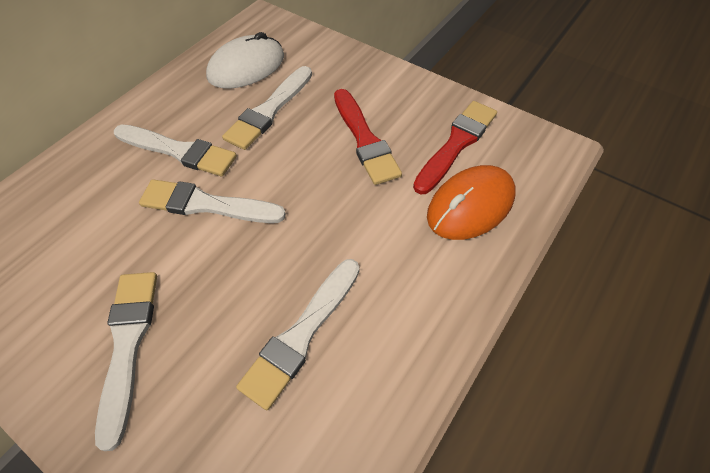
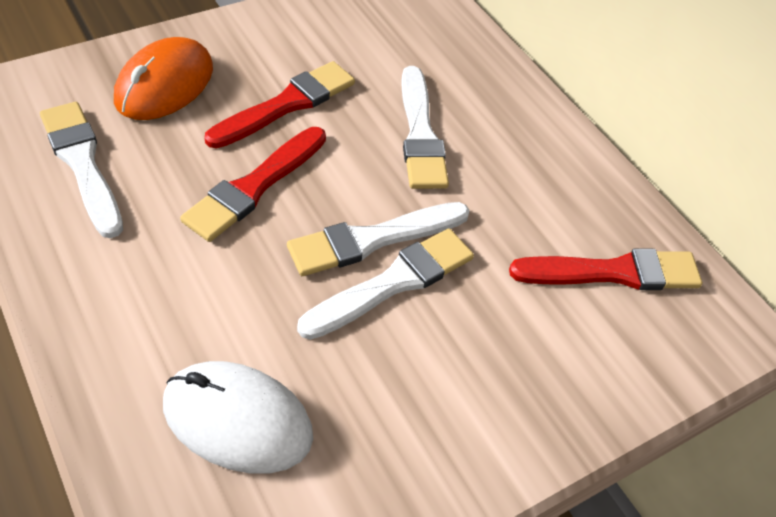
red brush: 2 -> 3
white brush: 5 -> 4

